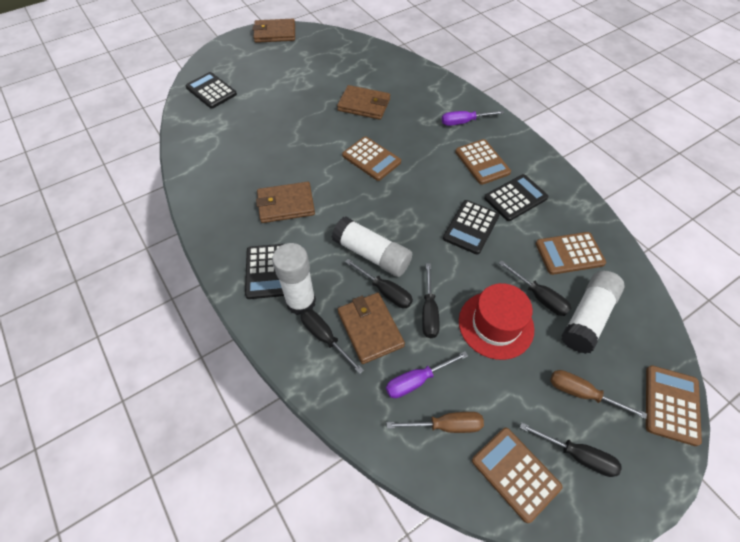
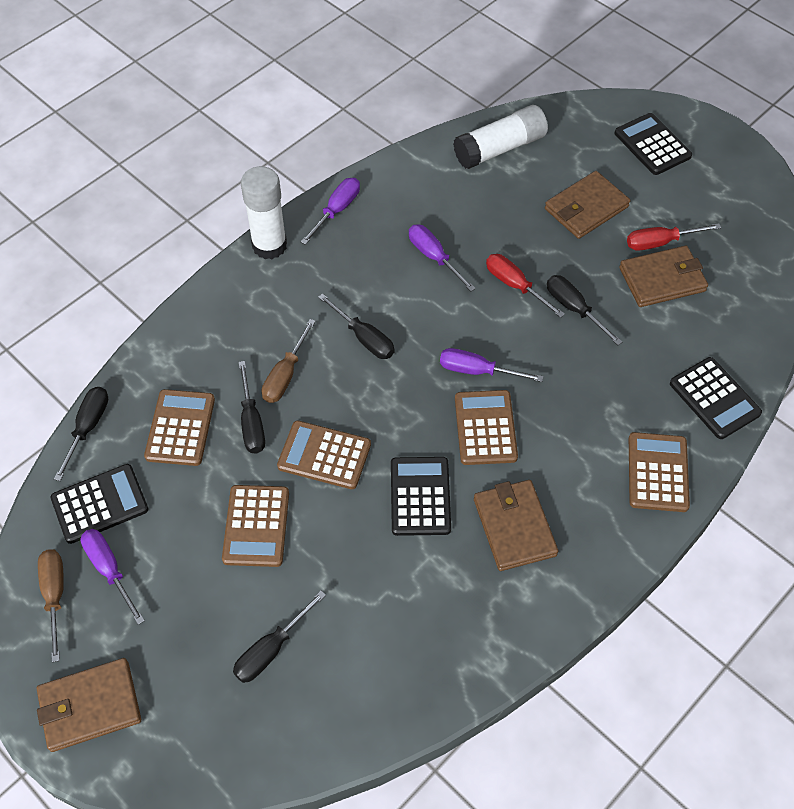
purple screwdriver: 2 -> 4
red hat: 1 -> 0
red screwdriver: 0 -> 2
white glue stick: 3 -> 2

